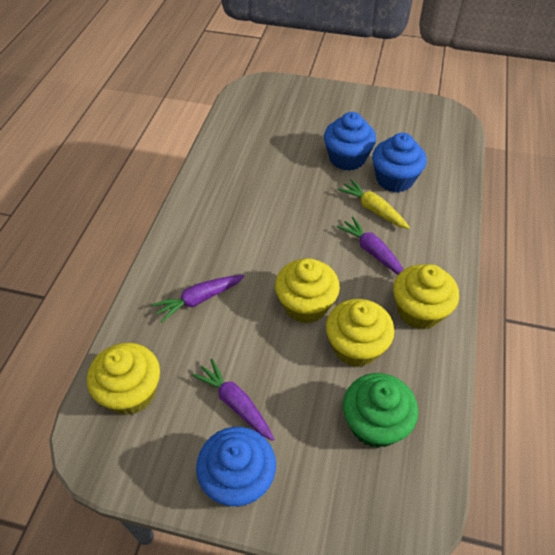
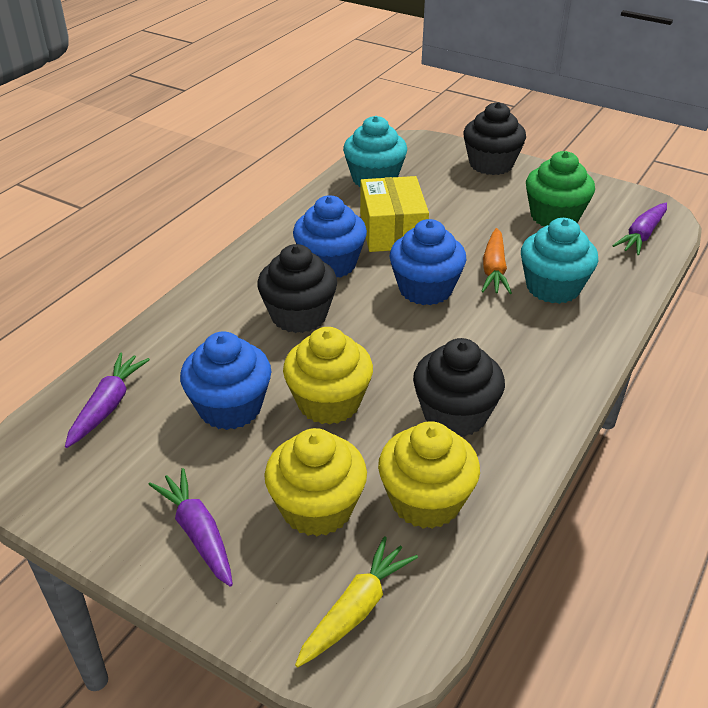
black cupcake: 0 -> 3
orange carrot: 0 -> 1
turquoise cupcake: 0 -> 2
yellow box: 0 -> 1
yellow cupcake: 4 -> 3

